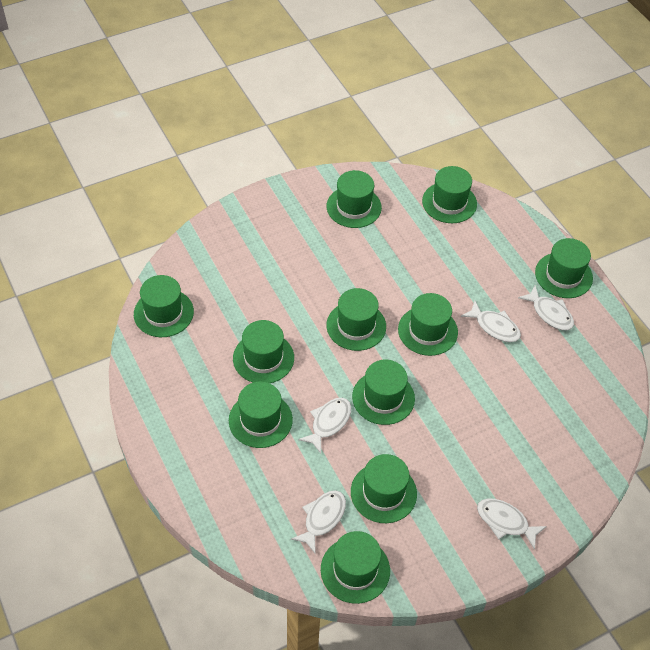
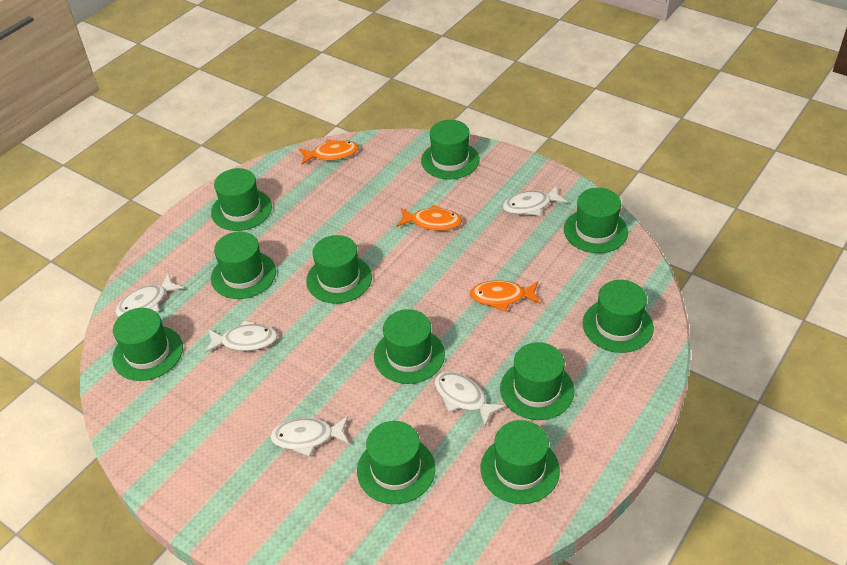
orange fish: 0 -> 3

